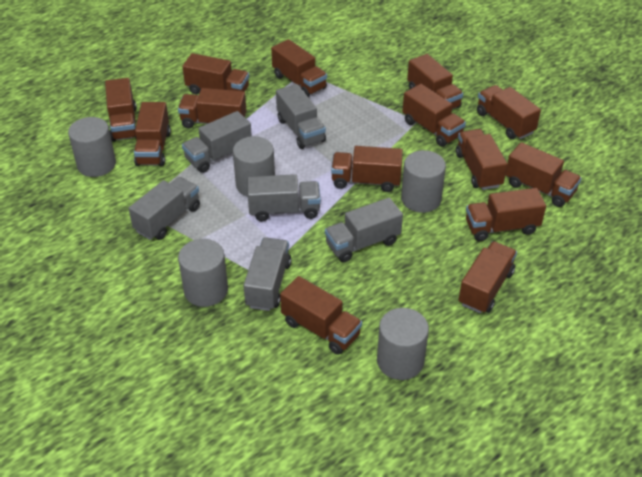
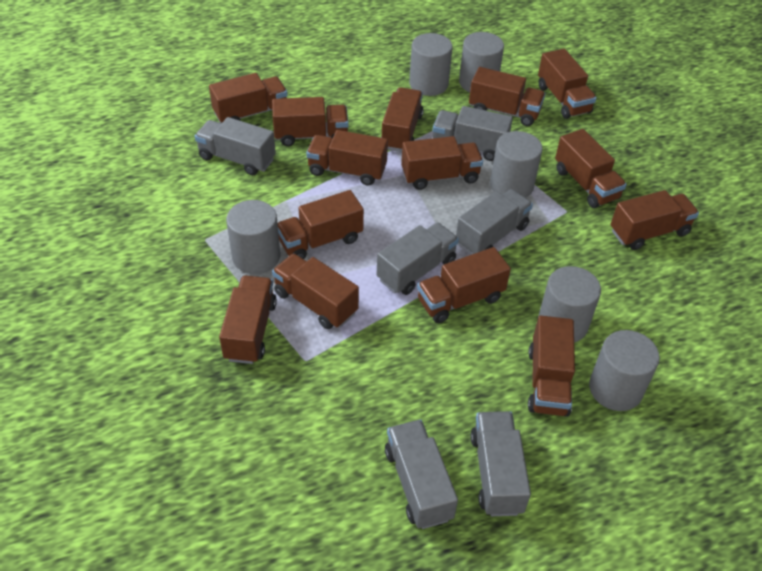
grey cylinder: 5 -> 6

